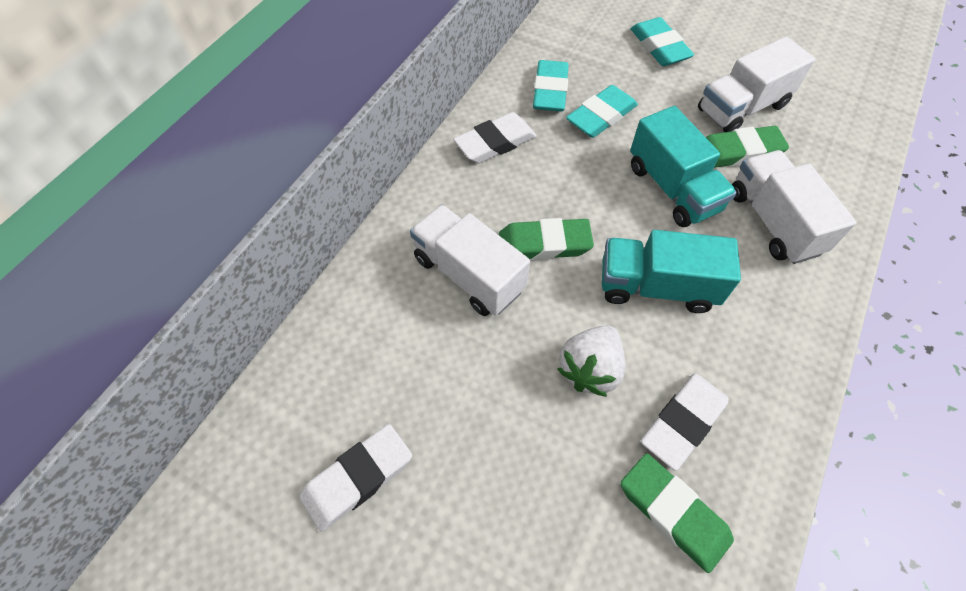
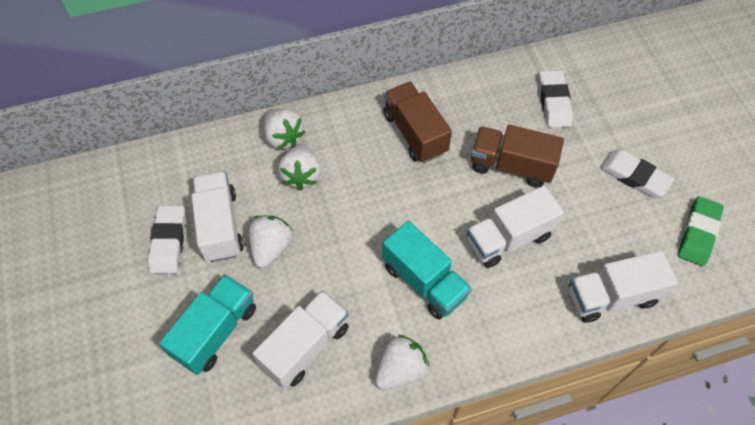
brown truck: 0 -> 2
green eraser: 3 -> 1
turquoise eraser: 3 -> 0
white strawberry: 1 -> 4
white truck: 3 -> 4

